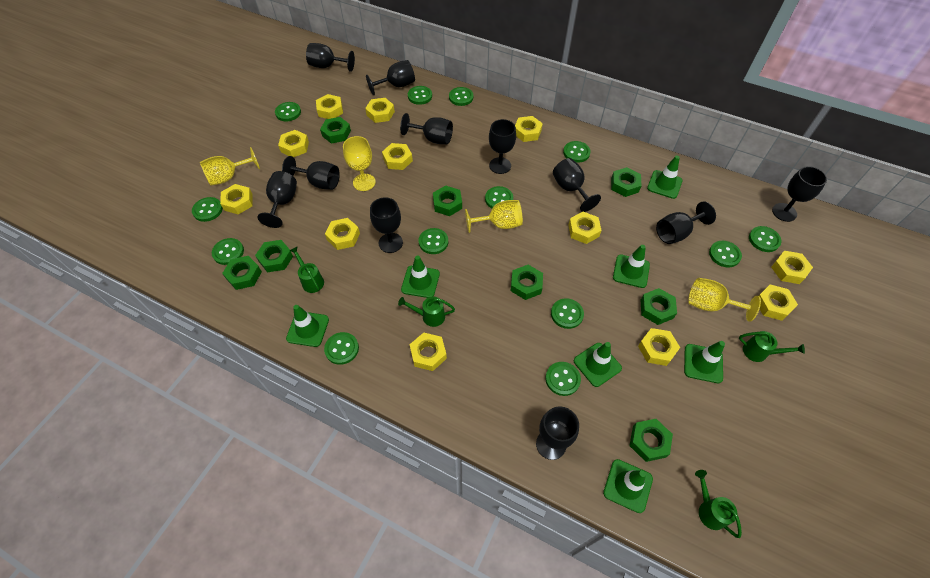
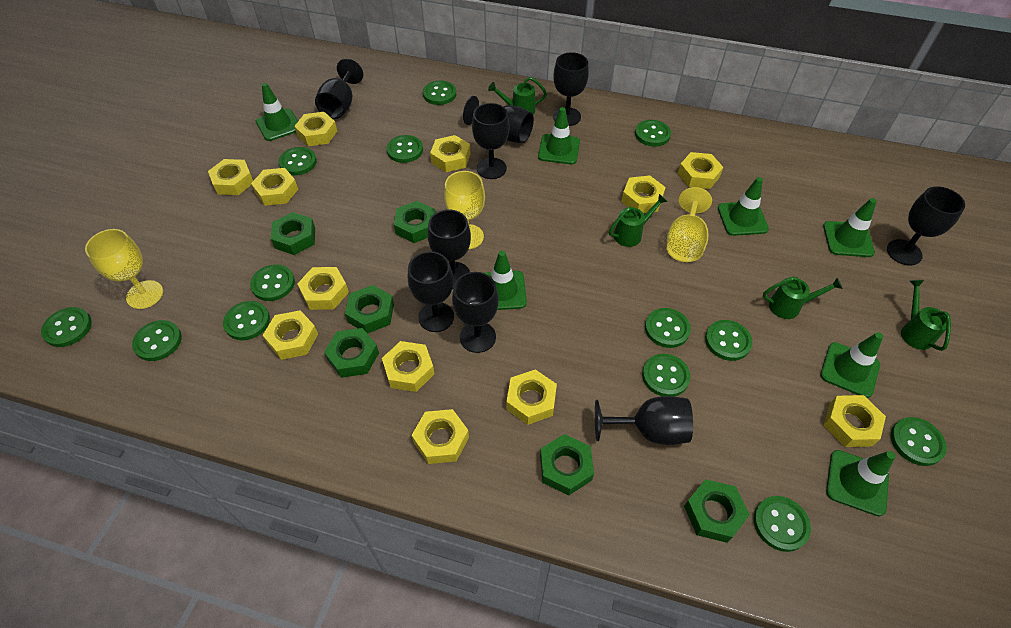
black goblet: 11 -> 9
green nut: 8 -> 6
yellow goblet: 4 -> 3

